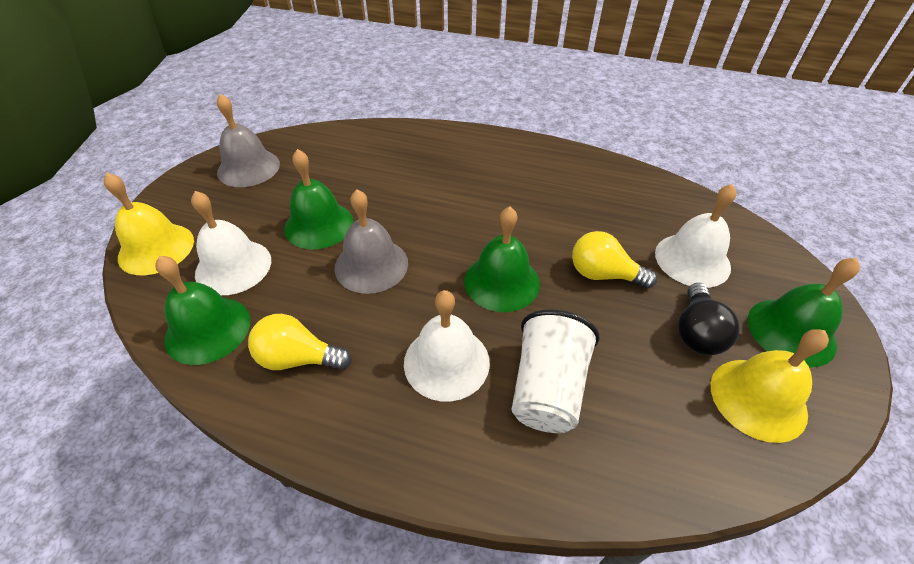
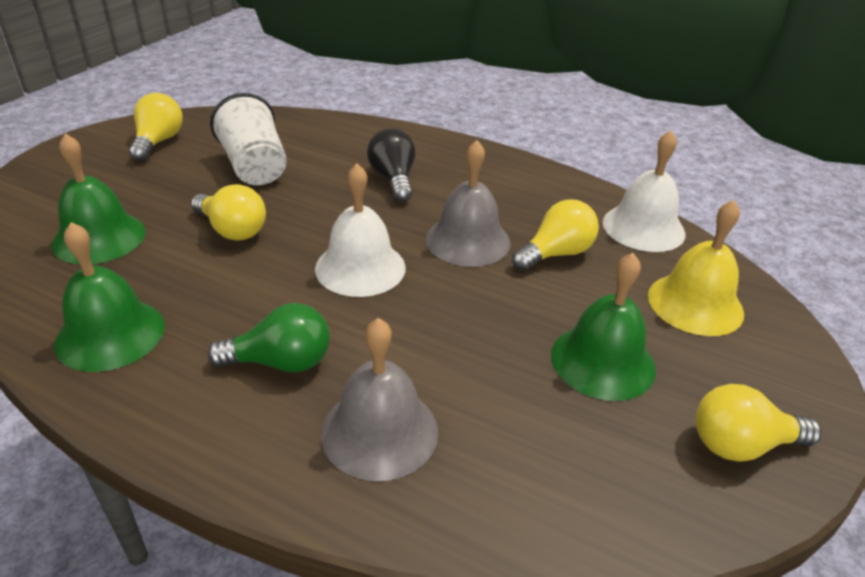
green bell: 4 -> 3
green light bulb: 0 -> 1
white bell: 3 -> 2
yellow bell: 2 -> 1
yellow light bulb: 2 -> 4

